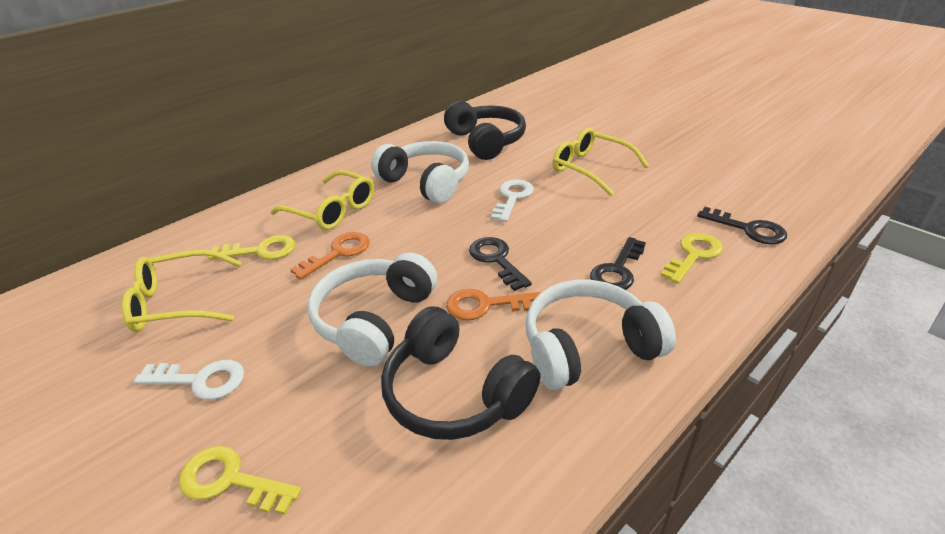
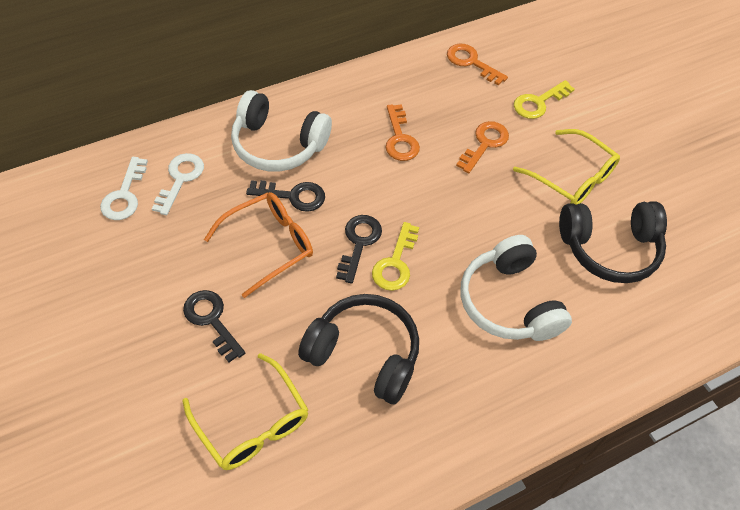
orange glasses: 0 -> 1
orange key: 2 -> 3
white headphones: 3 -> 2
yellow glasses: 3 -> 2
yellow key: 3 -> 2

